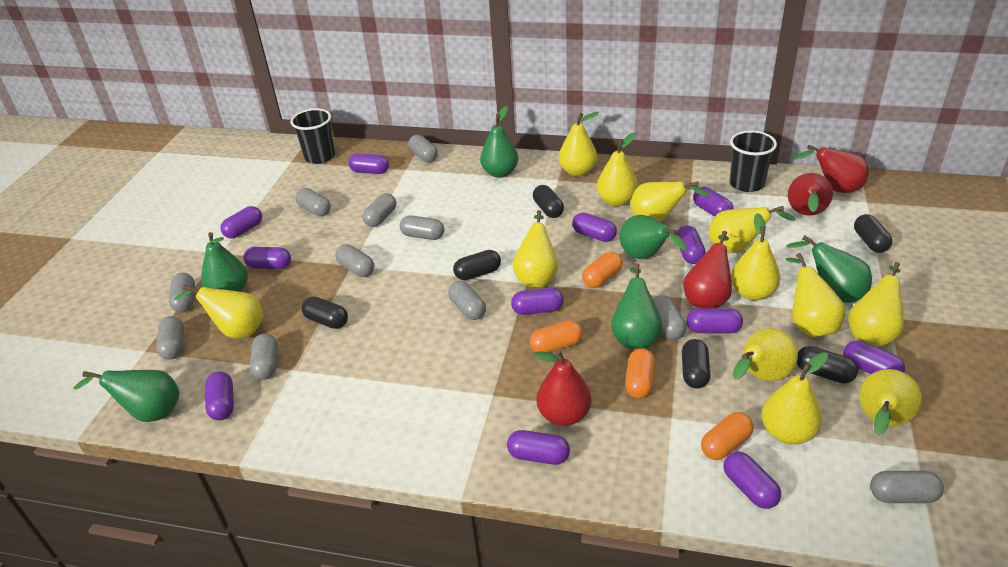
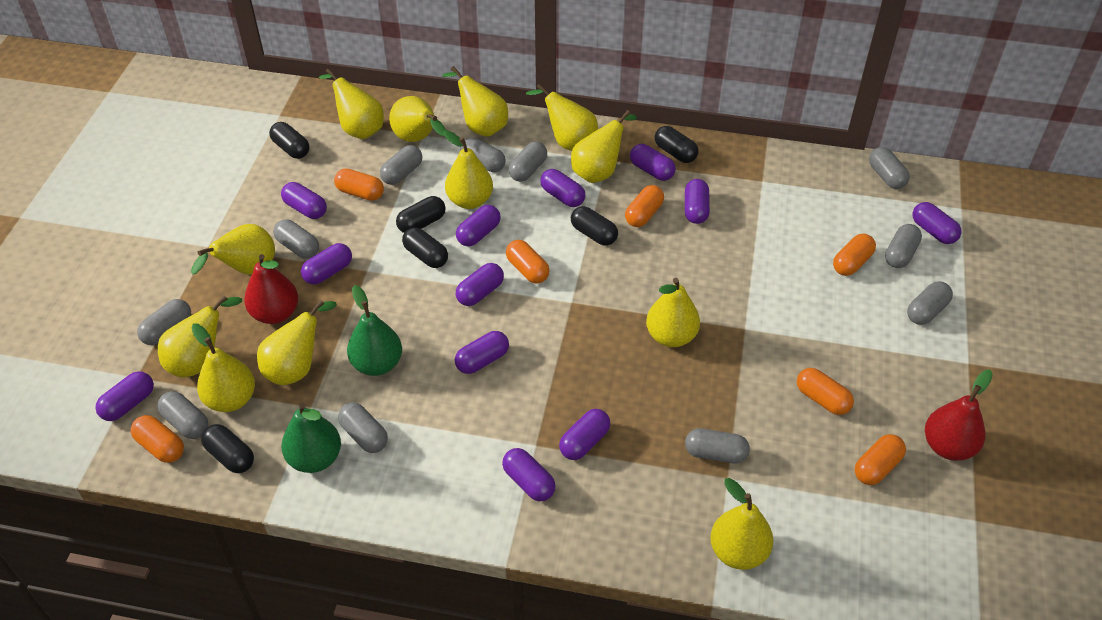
black cup: 2 -> 0
green pear: 6 -> 2
orange capsule: 4 -> 7
red pear: 4 -> 2

